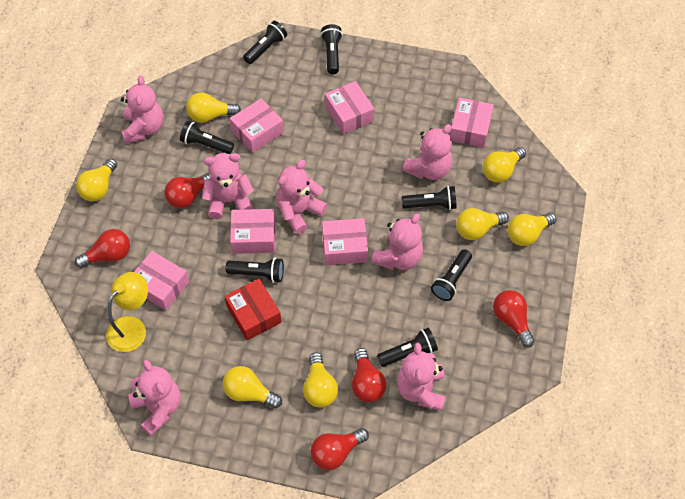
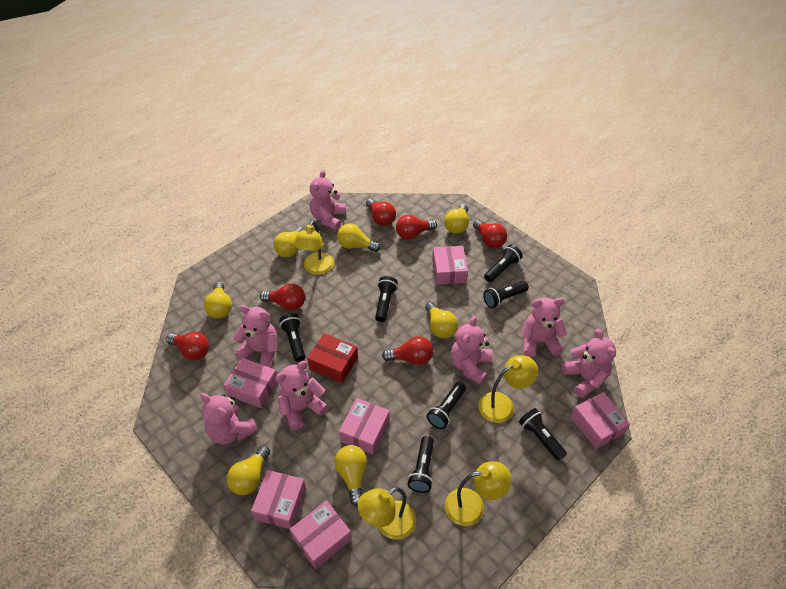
red light bulb: 5 -> 6
yellow lamp: 1 -> 4

